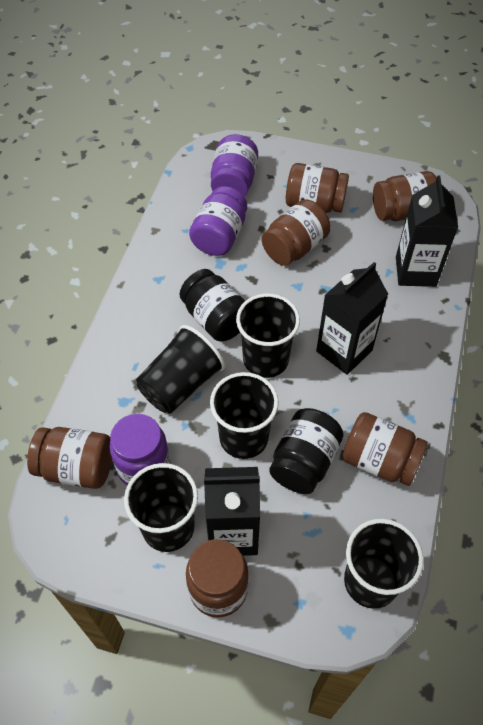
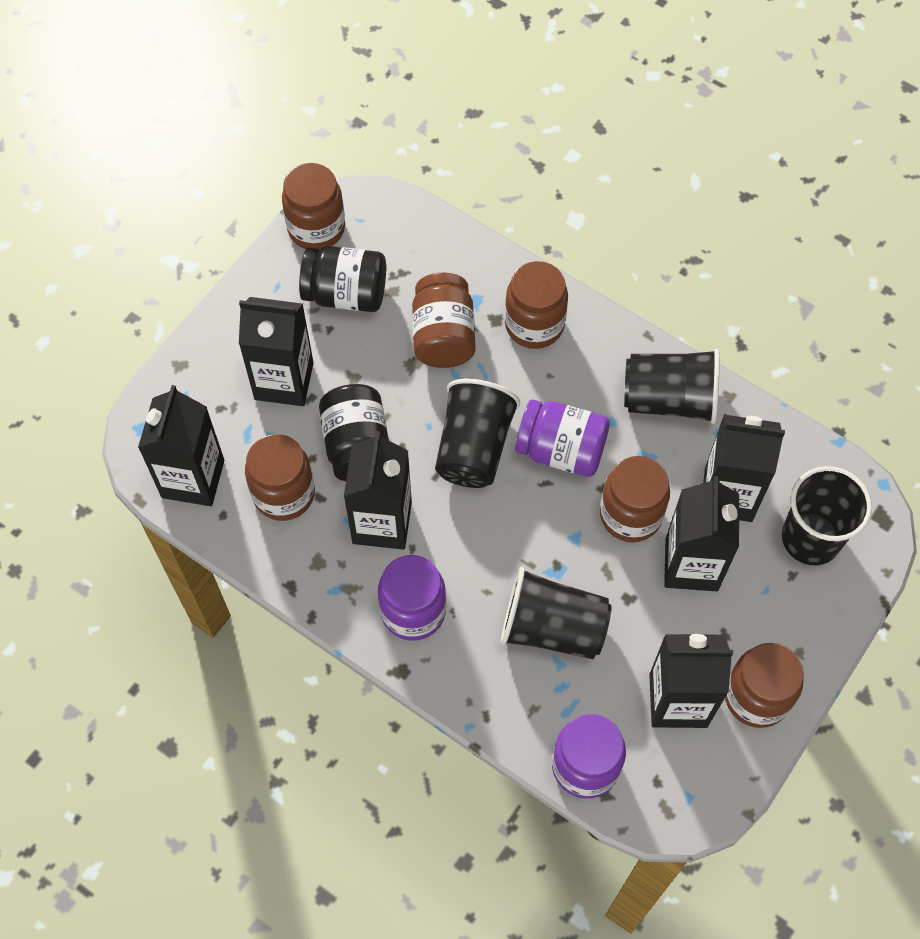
black carton: 3 -> 6
black cup: 5 -> 4

